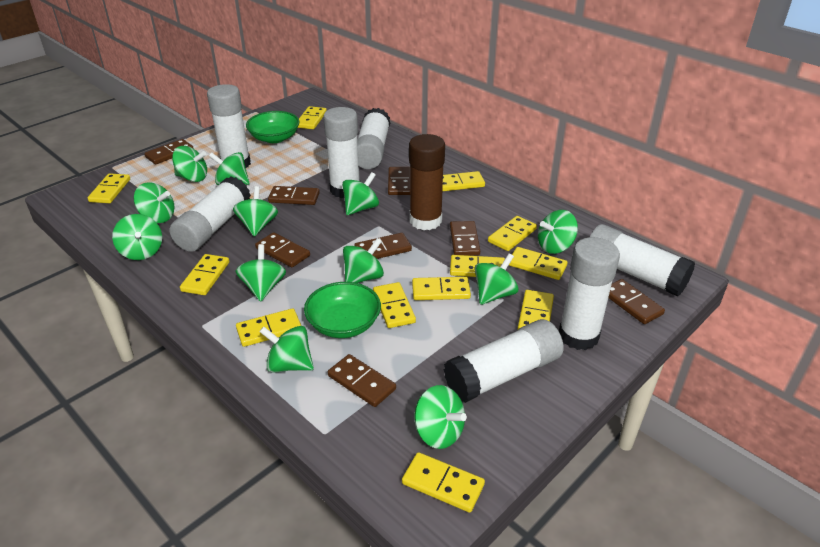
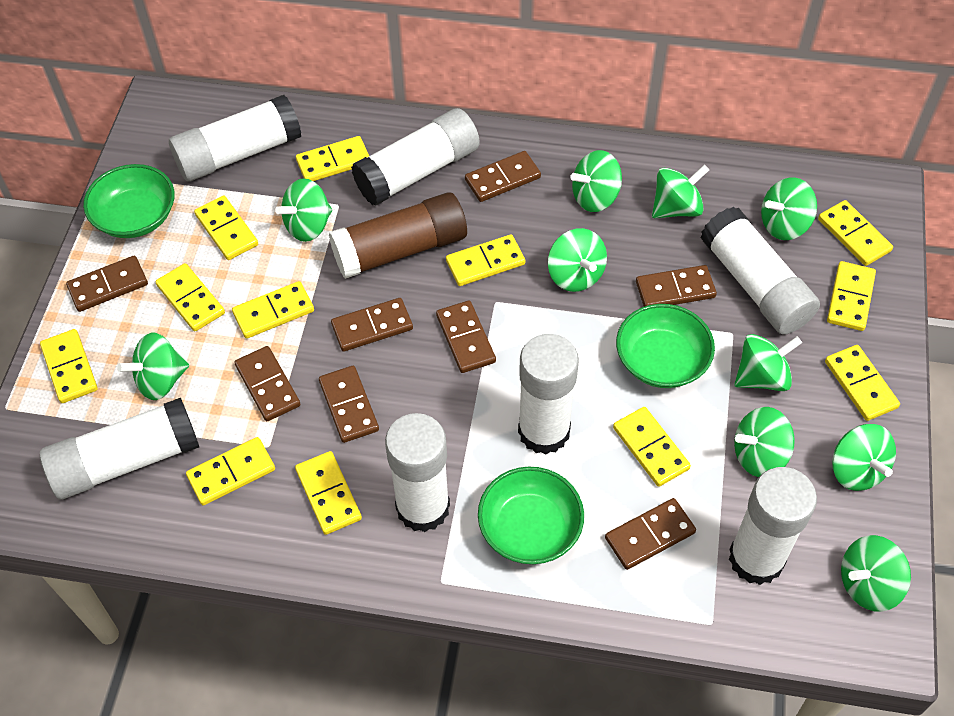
green bowl: 2 -> 3
green spinning top: 12 -> 10

